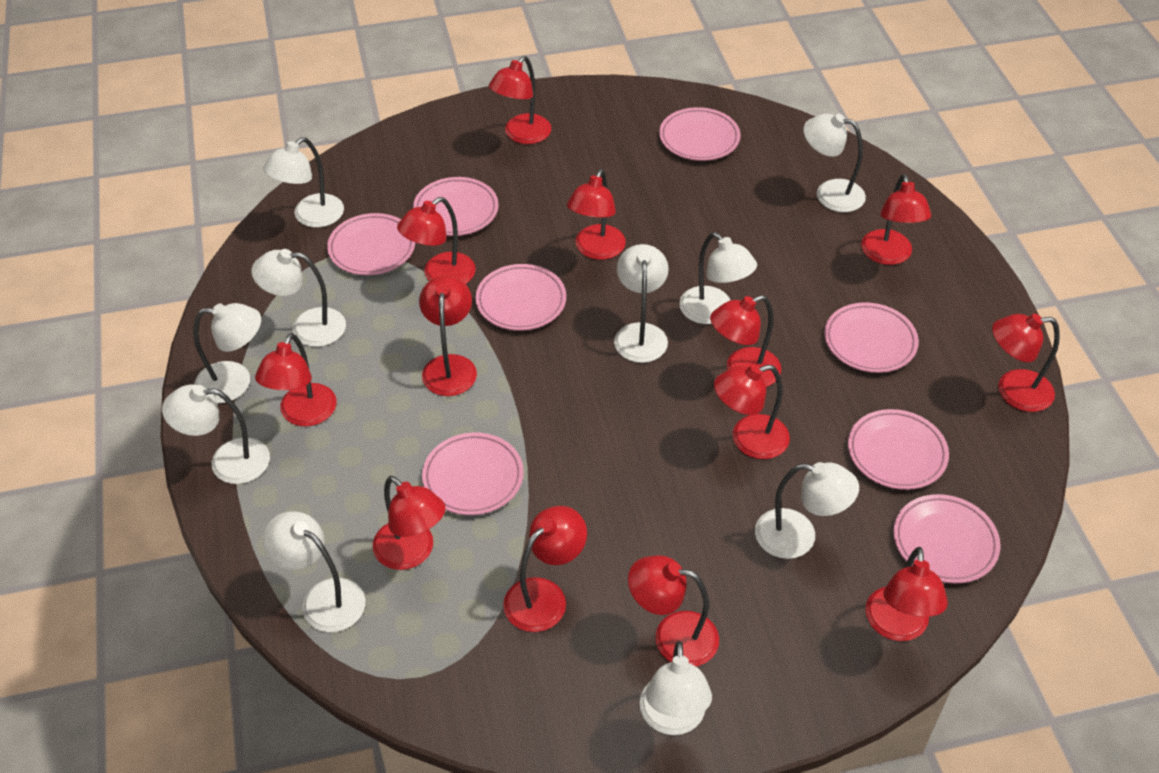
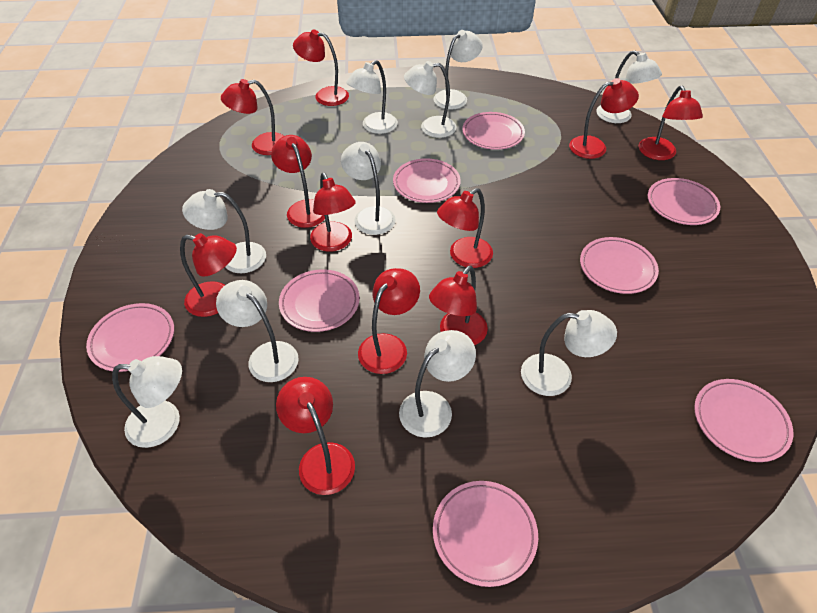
red lamp: 13 -> 11

